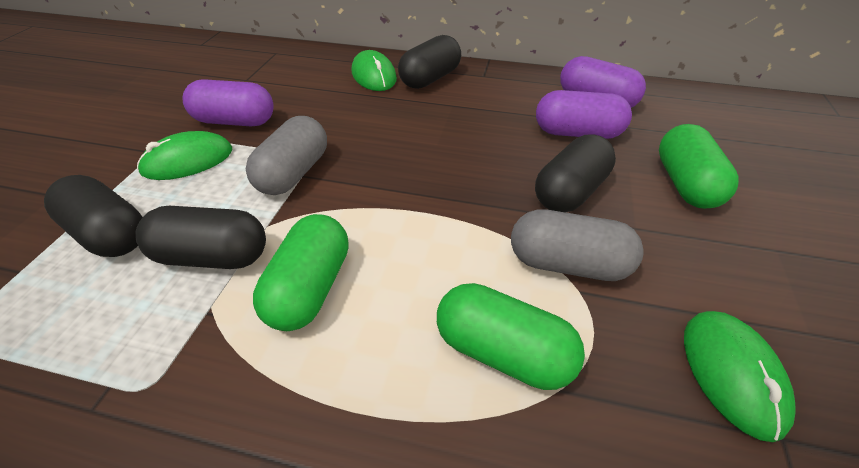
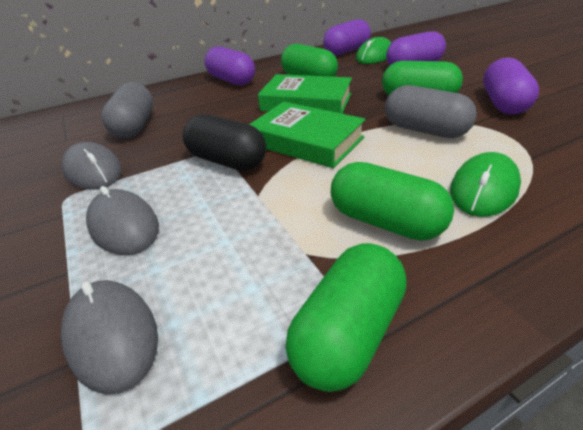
black capsule: 4 -> 1
green book: 0 -> 2
green capsule: 3 -> 4
green mouse: 3 -> 2
grey mouse: 0 -> 3
purple capsule: 3 -> 4

